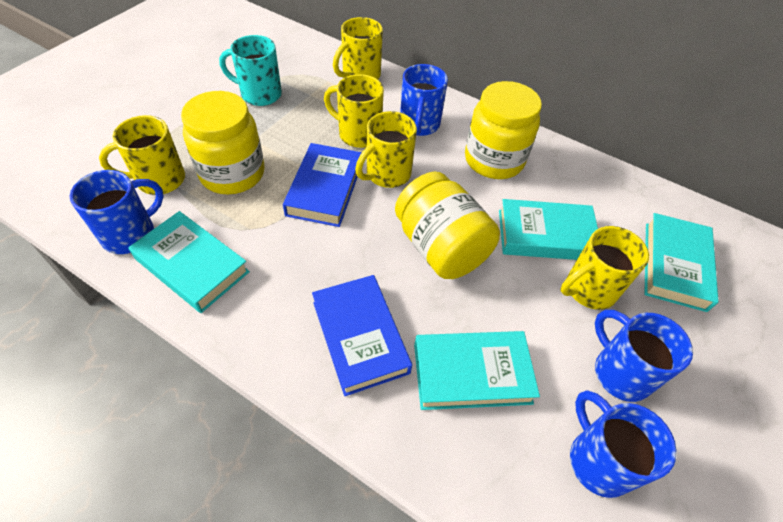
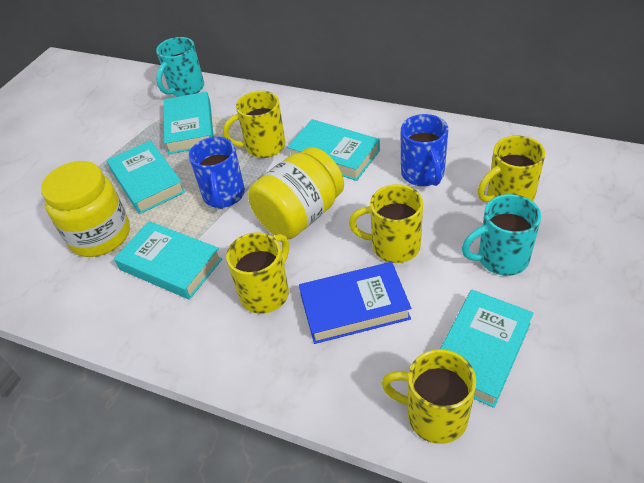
blue book: 2 -> 1
blue mug: 4 -> 2
turquoise book: 4 -> 5
turquoise mug: 1 -> 2
yellow jar: 3 -> 2

